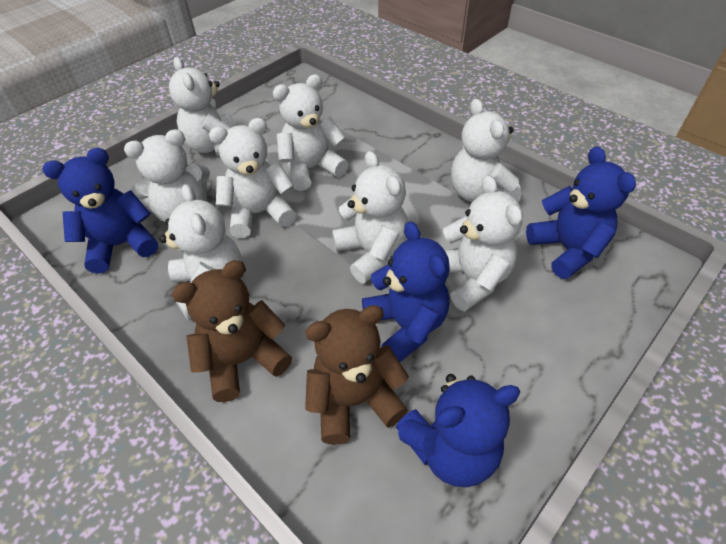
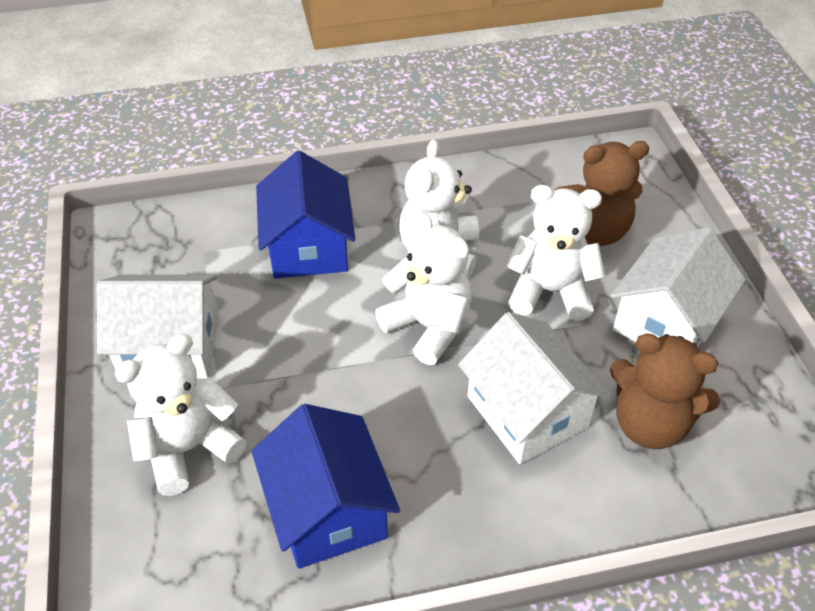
blue house: 0 -> 2
blue teddy bear: 4 -> 0
white house: 0 -> 3
white teddy bear: 8 -> 4

